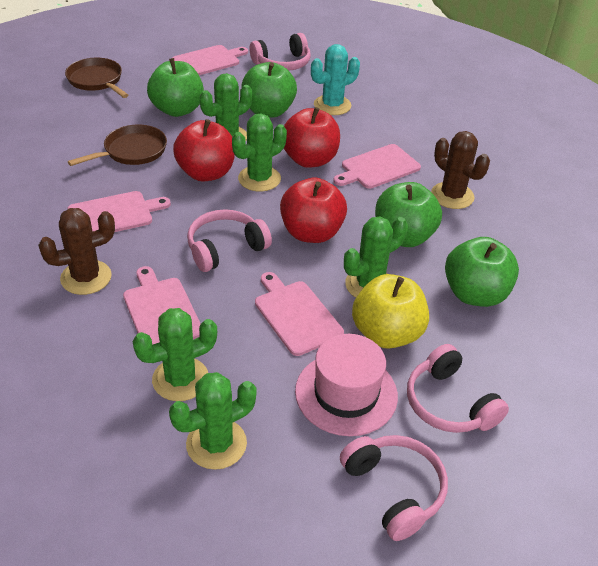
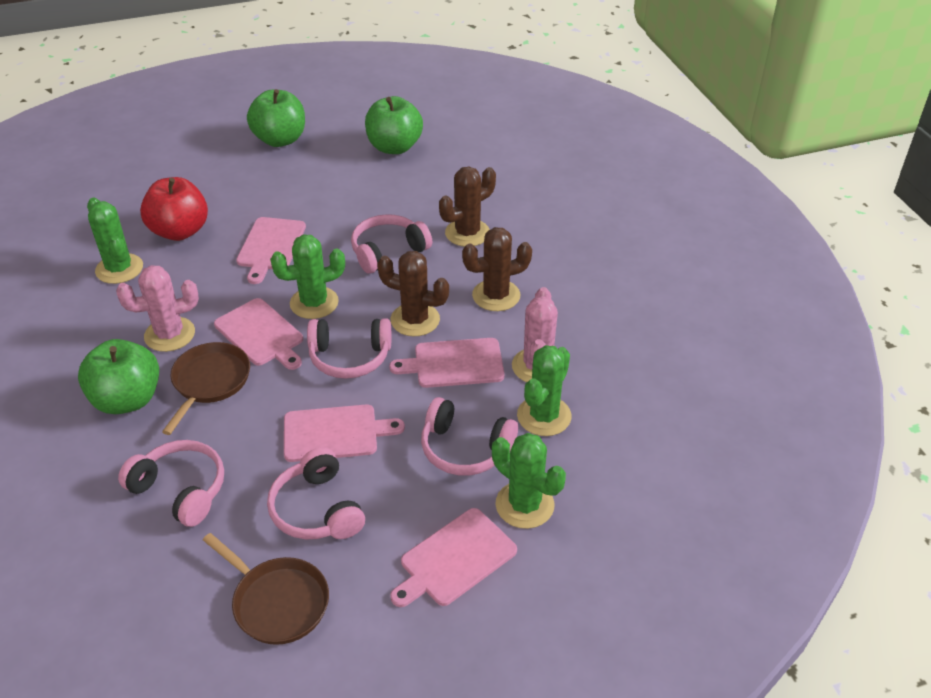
brown cactus: 2 -> 3
green apple: 4 -> 3
green cactus: 5 -> 4
pink cactus: 0 -> 2
pink hat: 1 -> 0
pink headphones: 4 -> 5
red apple: 3 -> 1
turquoise cactus: 1 -> 0
yellow apple: 1 -> 0

